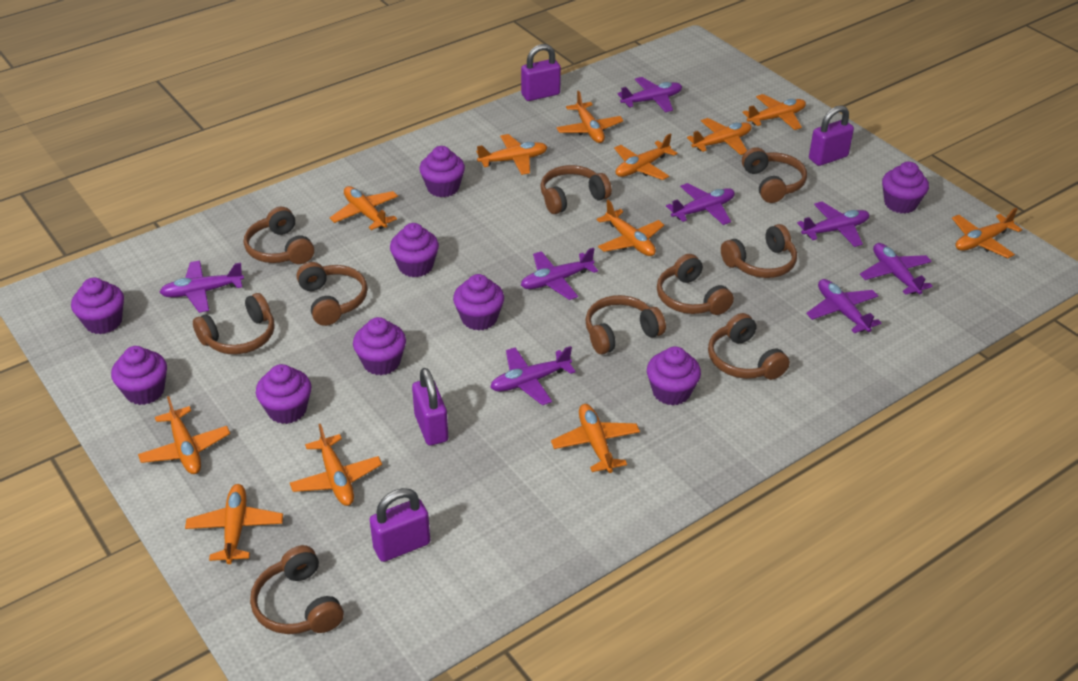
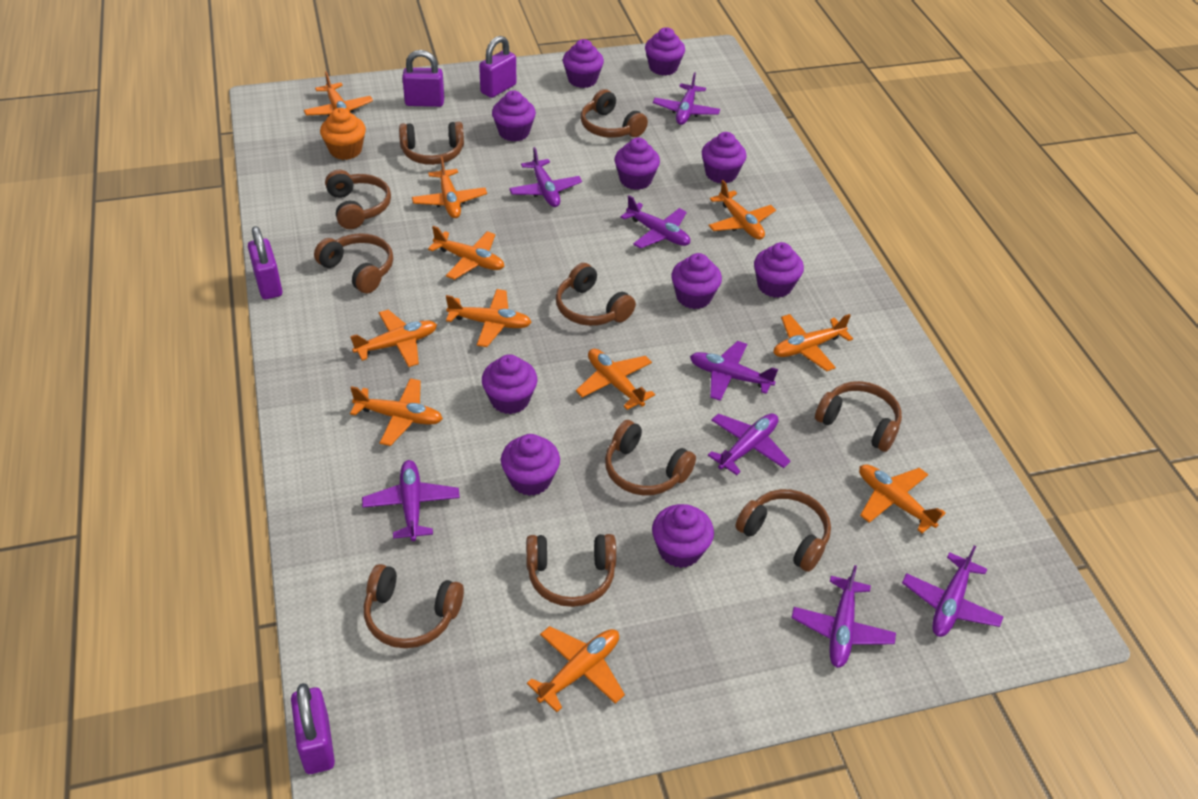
orange cupcake: 0 -> 1
orange plane: 12 -> 11
purple cupcake: 9 -> 10

